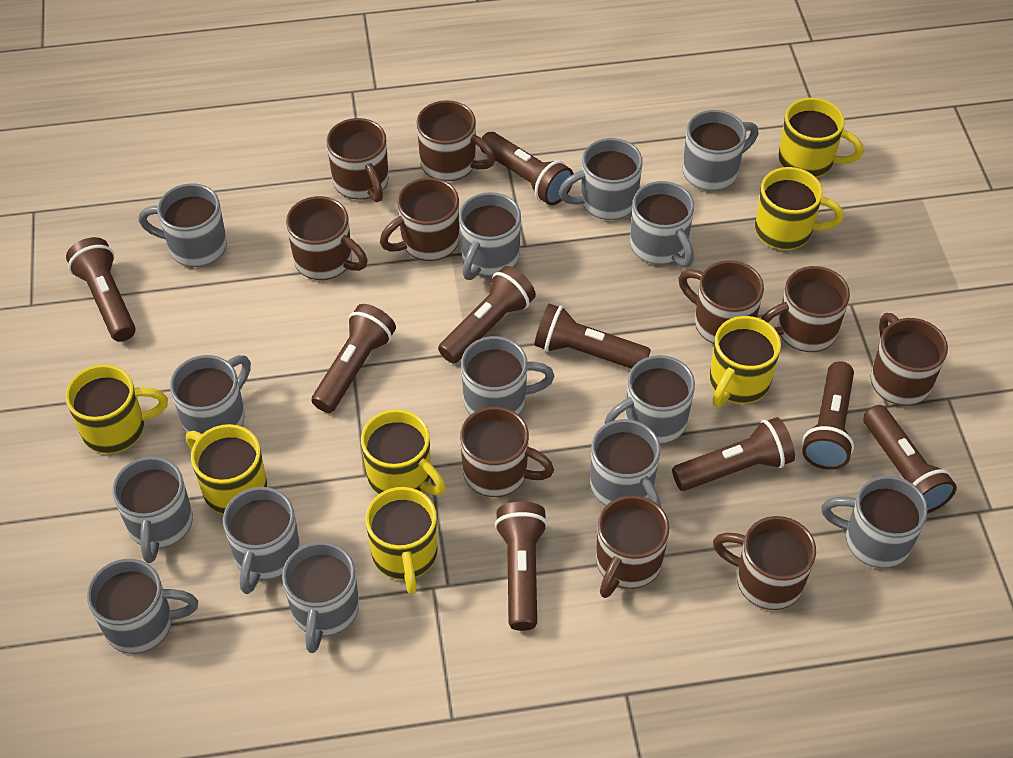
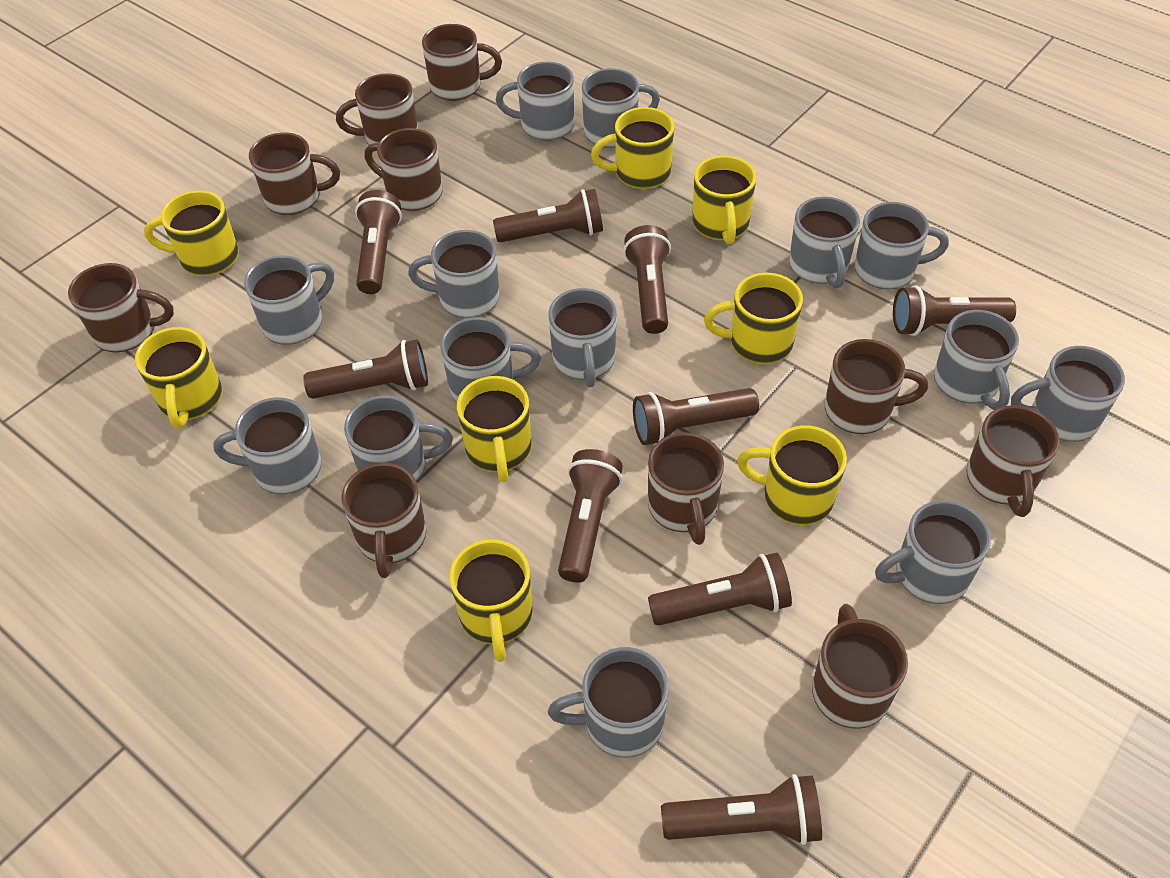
yellow mug: 7 -> 8

